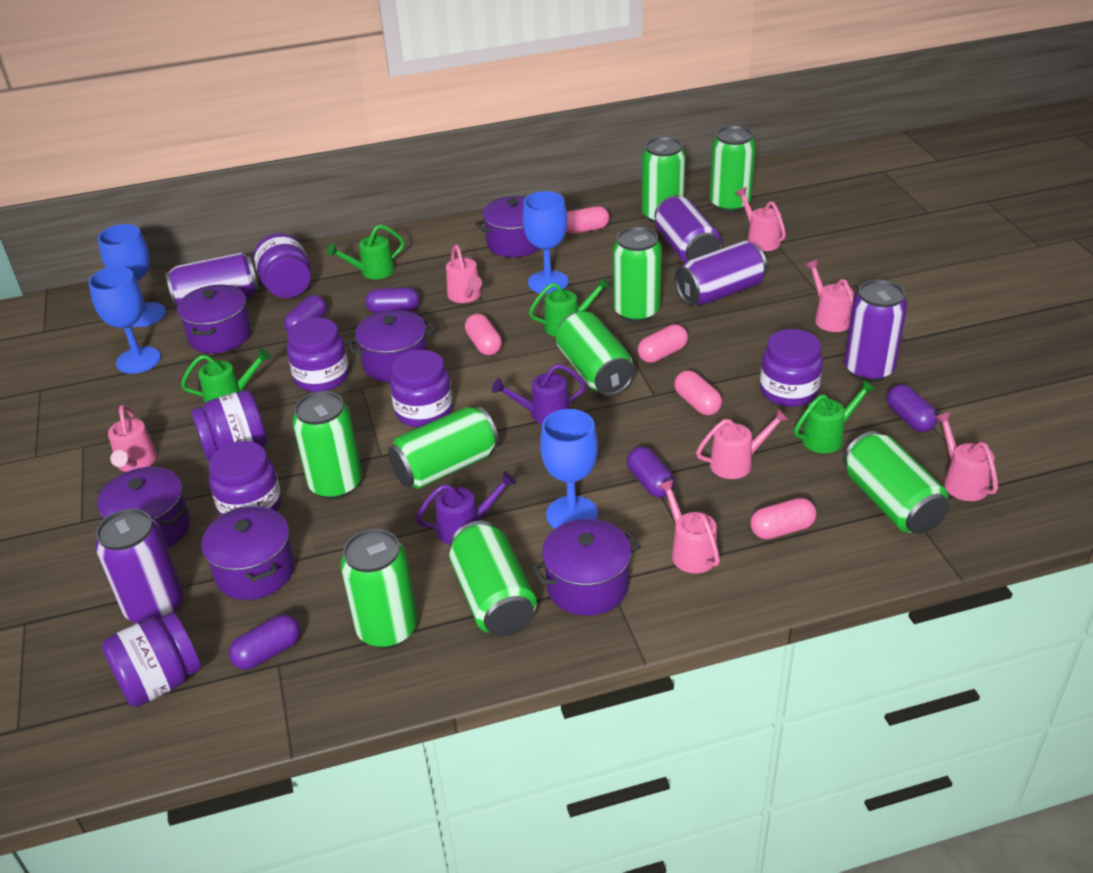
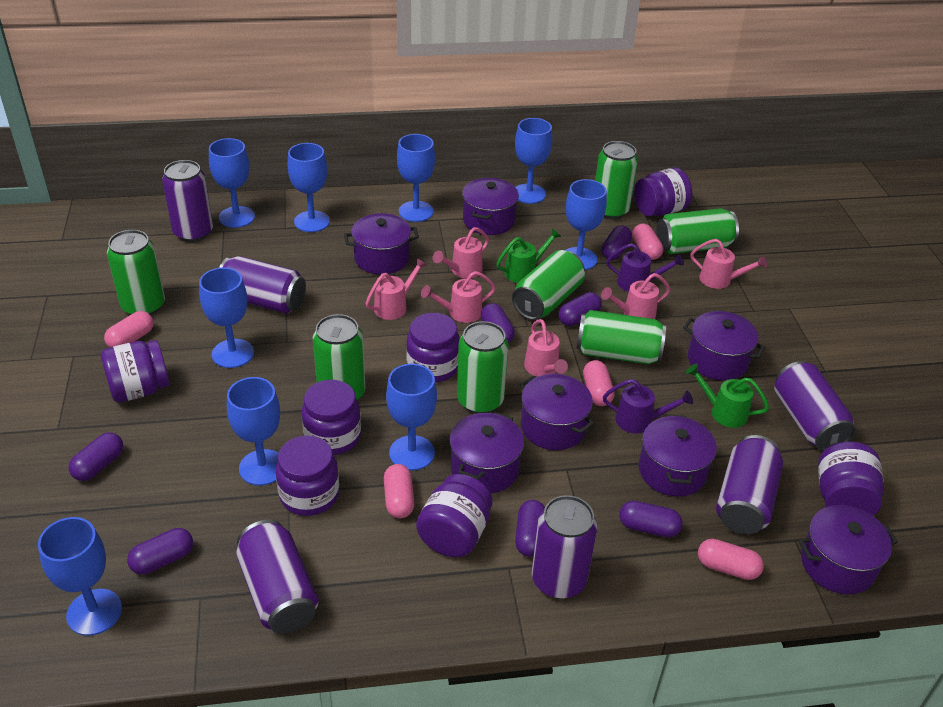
blue goblet: 4 -> 9
green can: 9 -> 7
green watering can: 4 -> 2
pink watering can: 7 -> 6
purple can: 5 -> 6
purple capsule: 5 -> 7
purple pot: 6 -> 7

